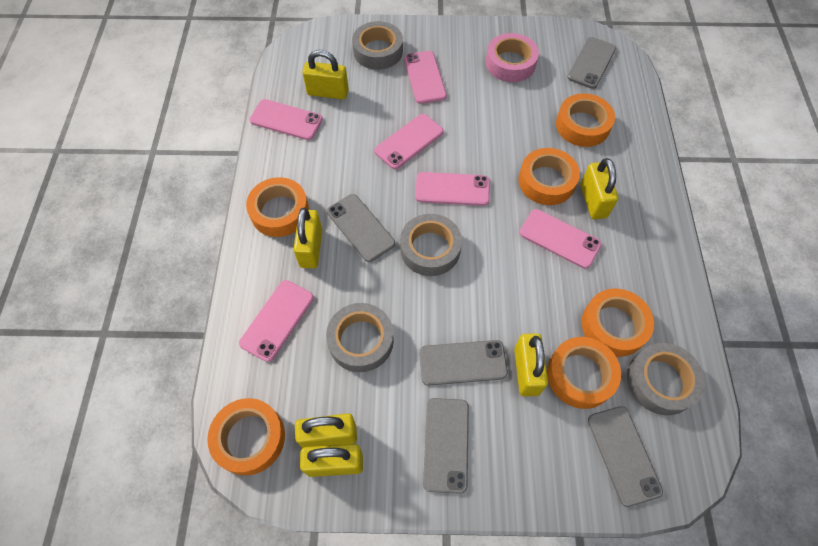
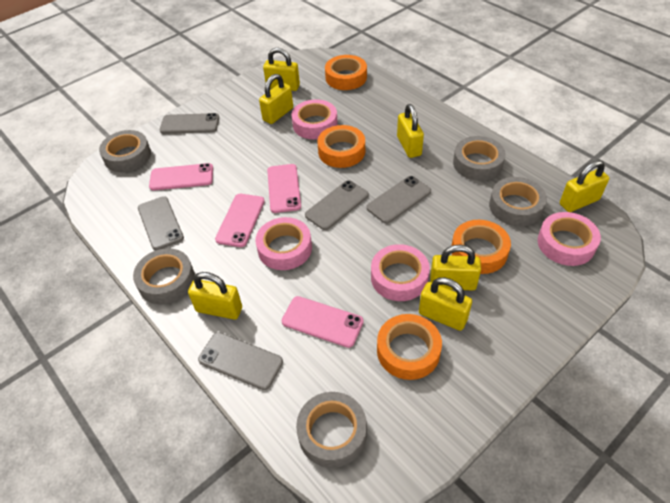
grey tape: 4 -> 5
orange tape: 6 -> 4
pink phone: 6 -> 4
pink tape: 1 -> 4
yellow padlock: 6 -> 7

